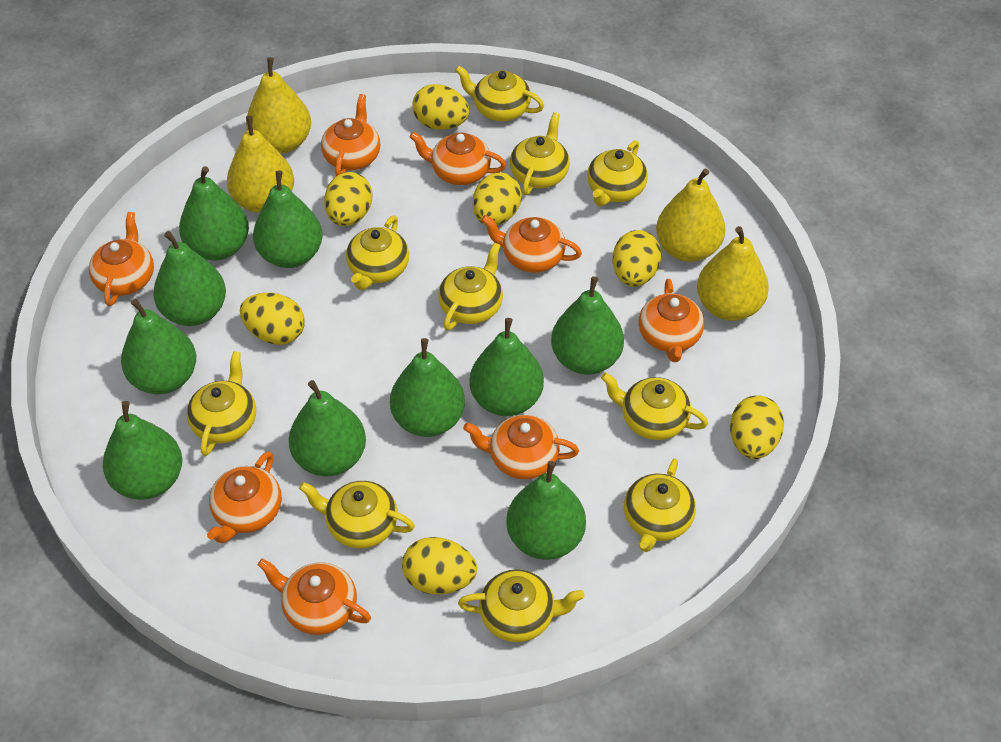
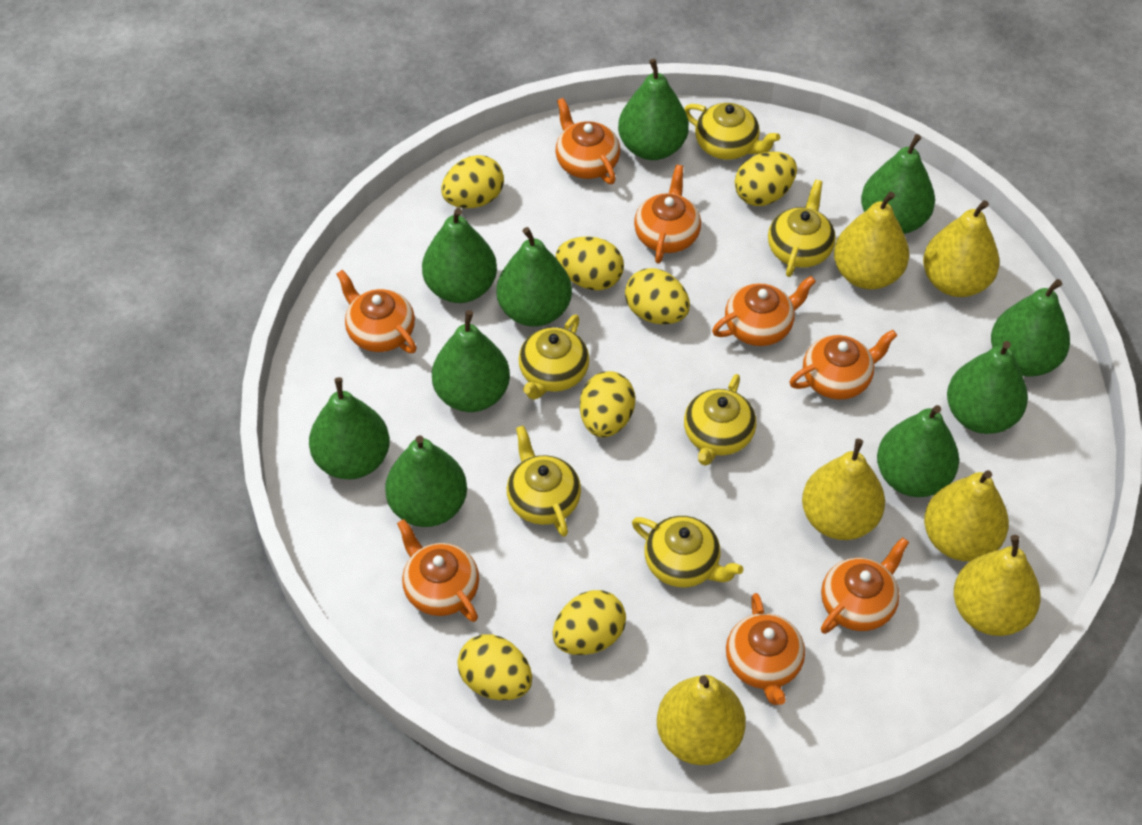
yellow pear: 4 -> 6
yellow teapot: 10 -> 6

